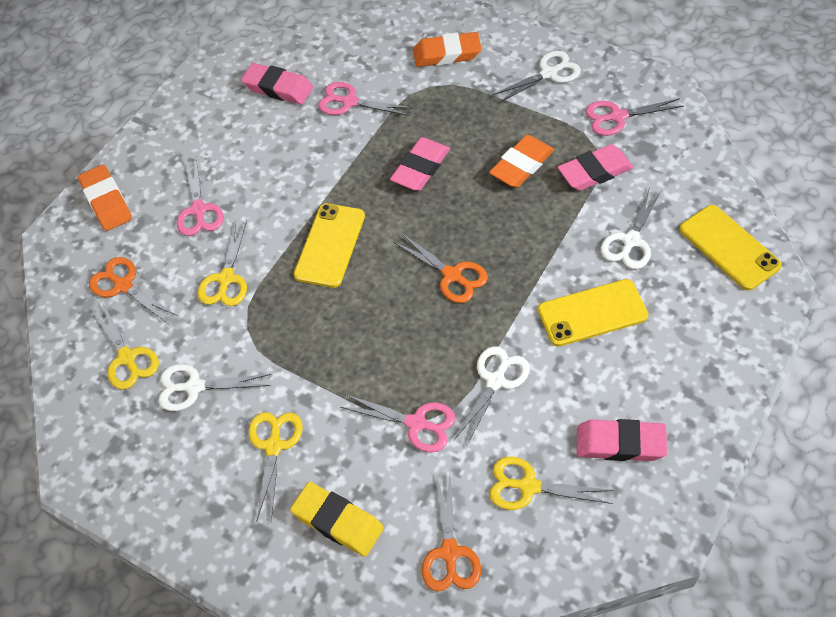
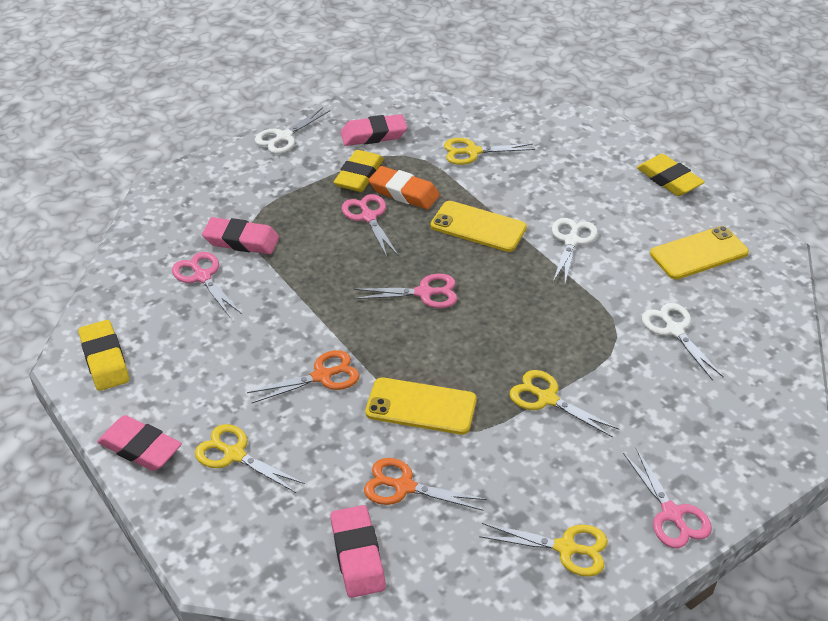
orange eraser: 3 -> 1
orange scissors: 3 -> 2
white scissors: 4 -> 3
yellow eraser: 1 -> 3

